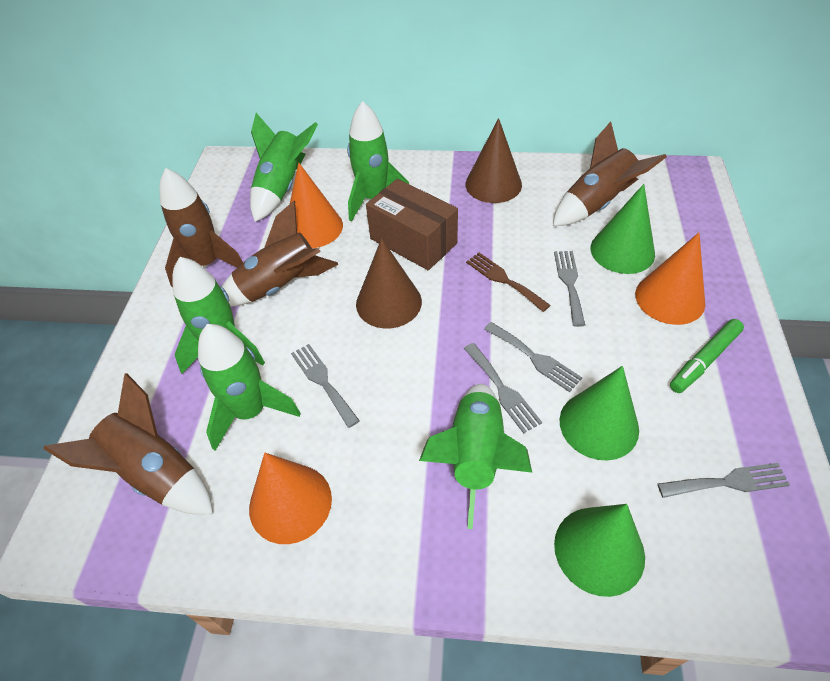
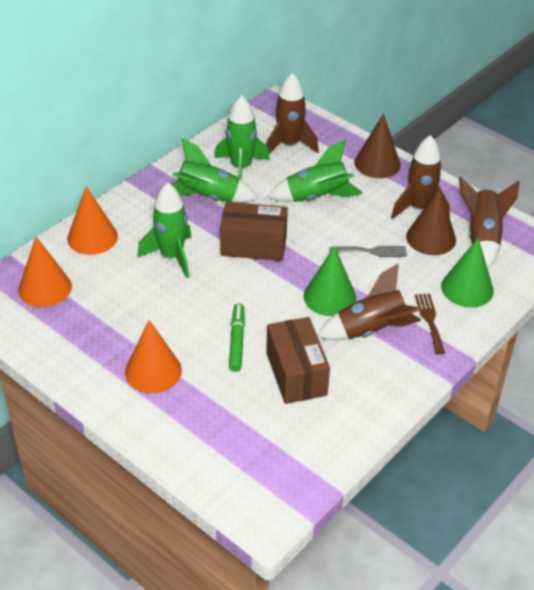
brown box: 1 -> 2
green cone: 3 -> 2
green rocket: 5 -> 4
grey fork: 5 -> 1

